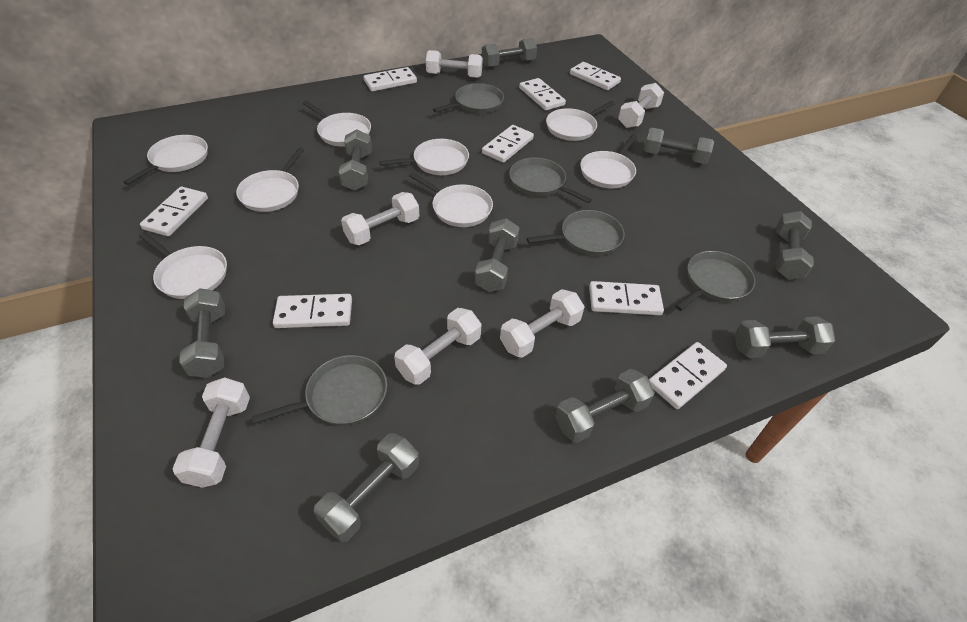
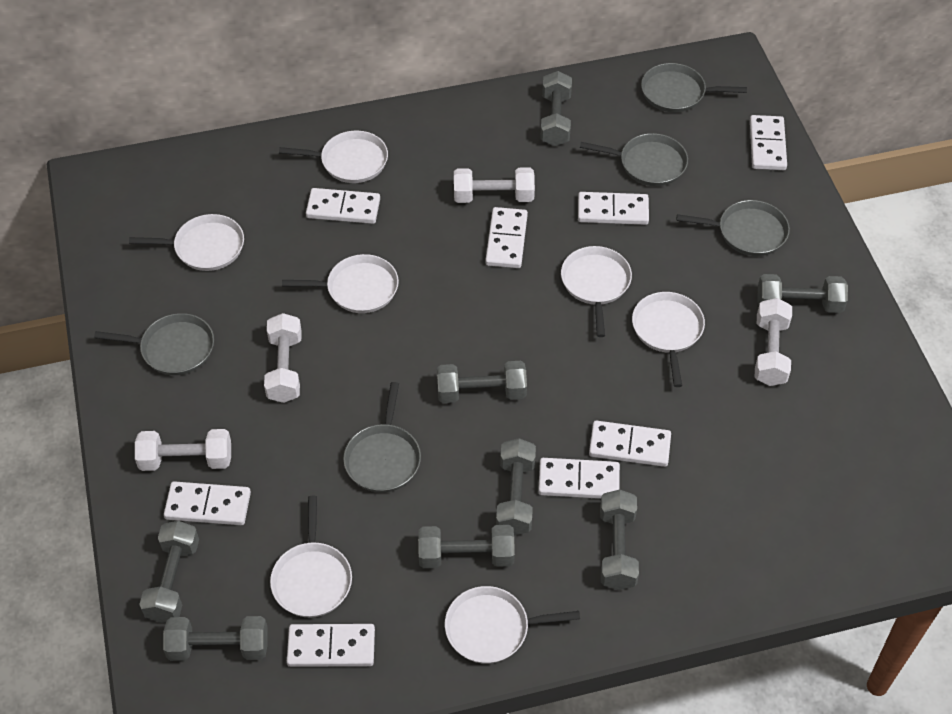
grey dumbbell: 9 -> 8
white dumbbell: 6 -> 4
white pan: 8 -> 7

